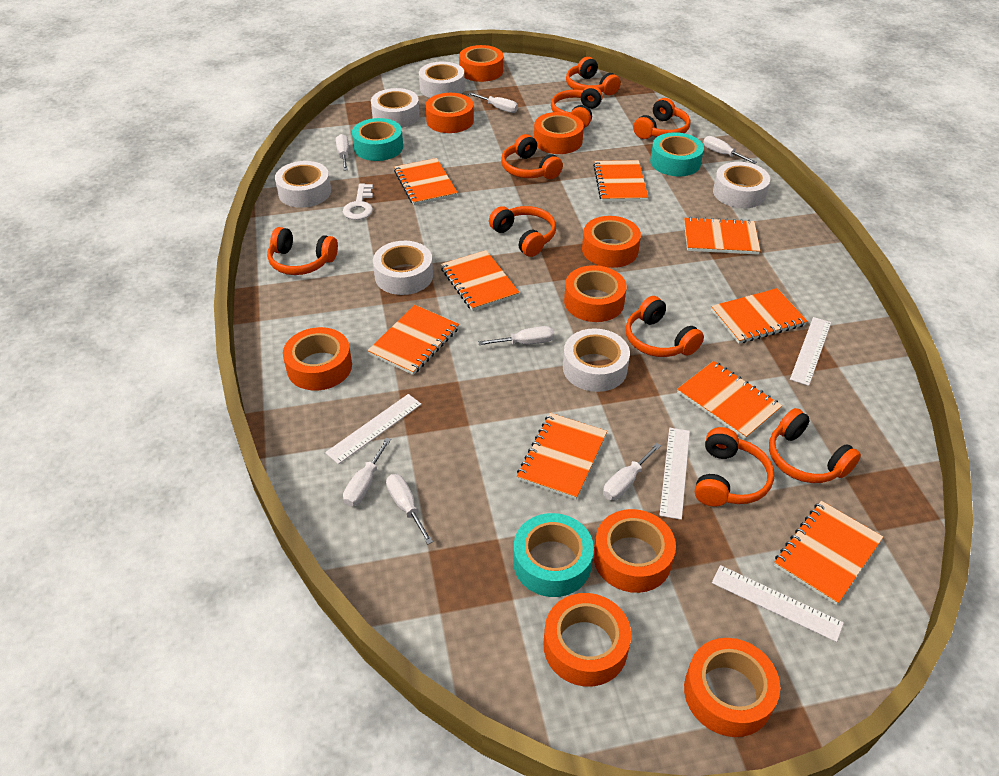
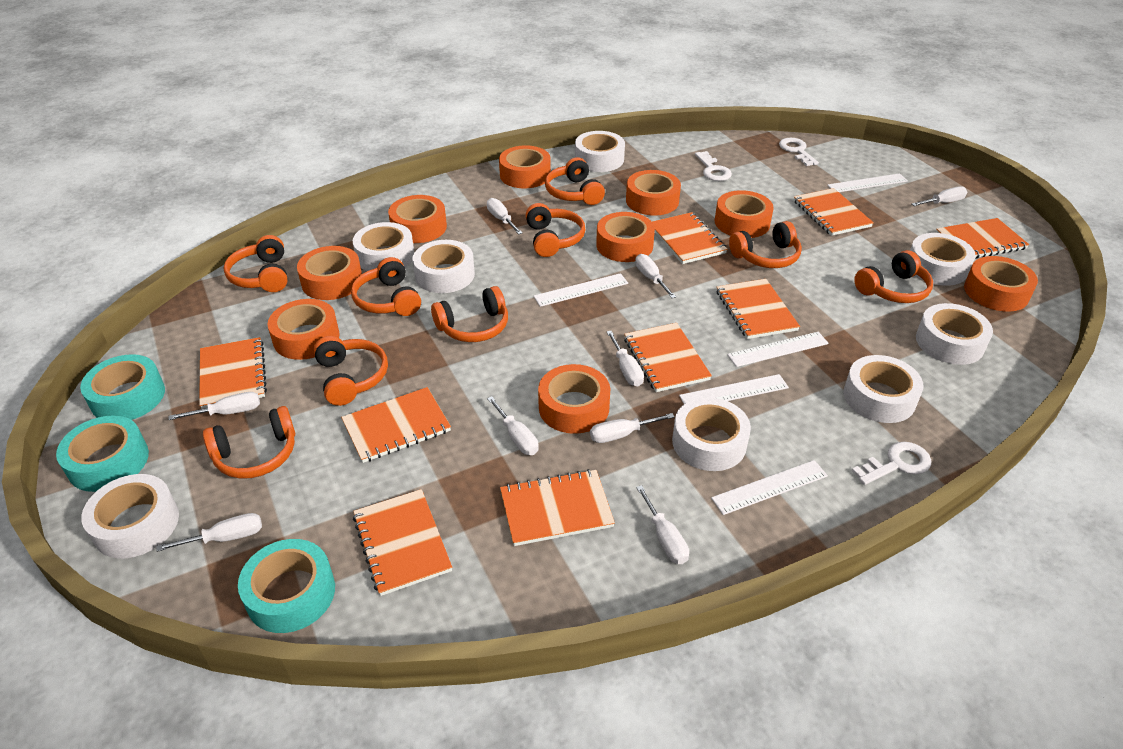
white key: 1 -> 3
white ruler: 4 -> 5
white screwdriver: 7 -> 9
white tape: 6 -> 8

